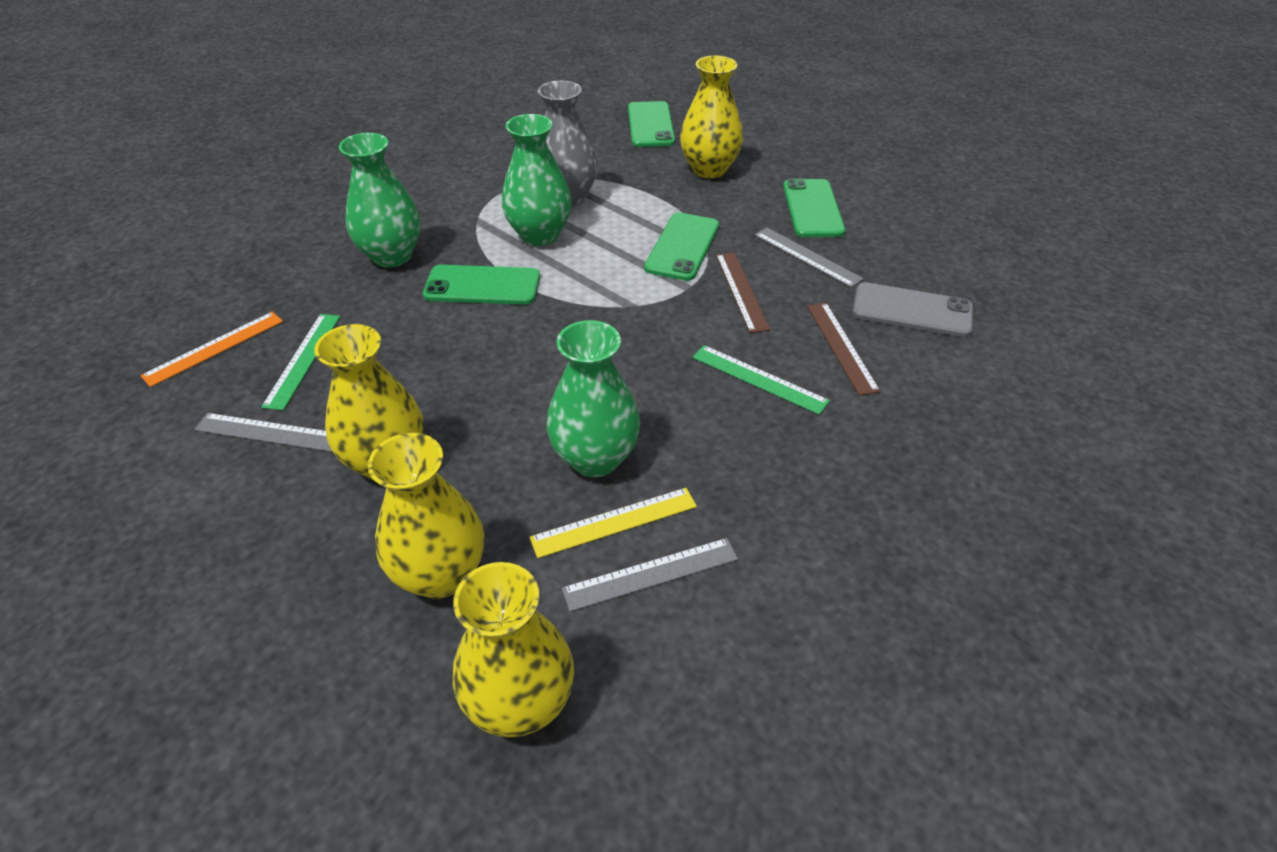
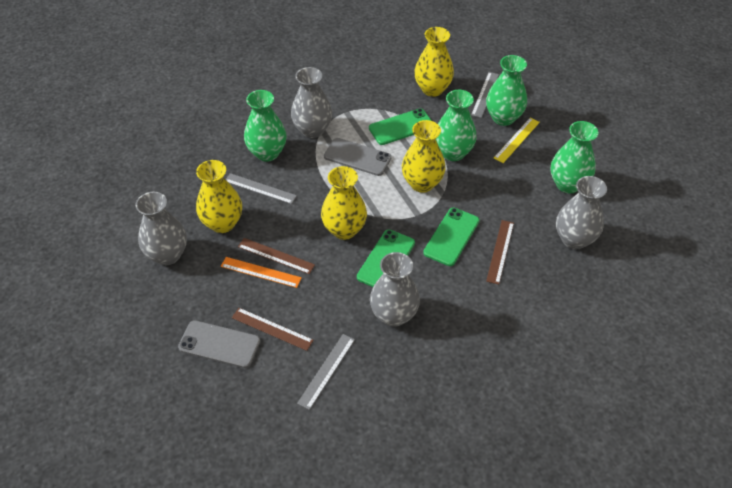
brown ruler: 2 -> 3
green phone: 4 -> 3
green ruler: 2 -> 0
green vase: 3 -> 4
grey phone: 1 -> 2
grey vase: 1 -> 4

